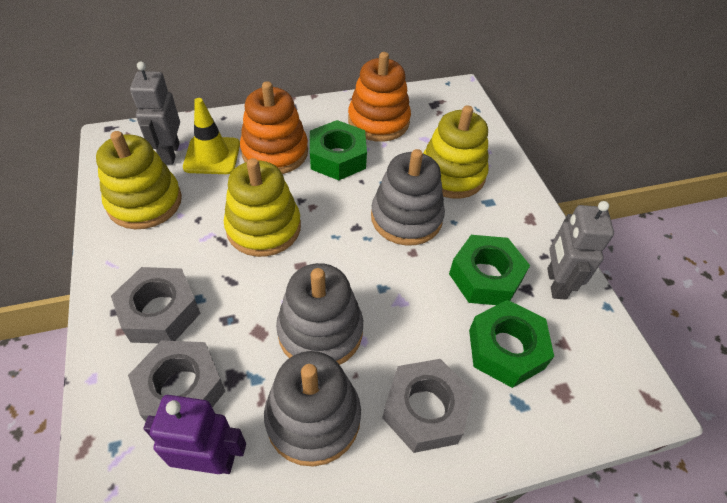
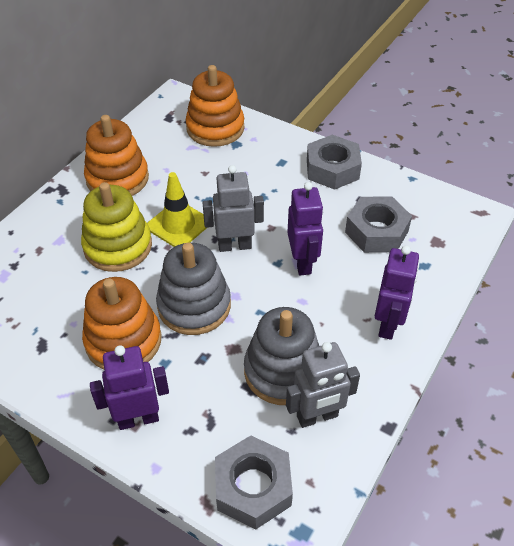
green nut: 3 -> 0
grey stacking toy: 3 -> 2
orange stacking toy: 2 -> 3
purple robot: 1 -> 3
yellow stacking toy: 3 -> 1

